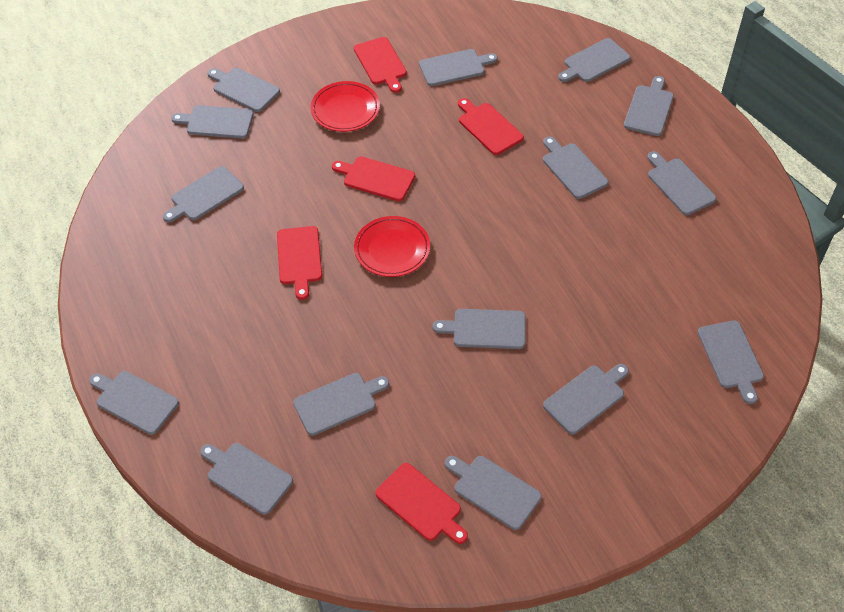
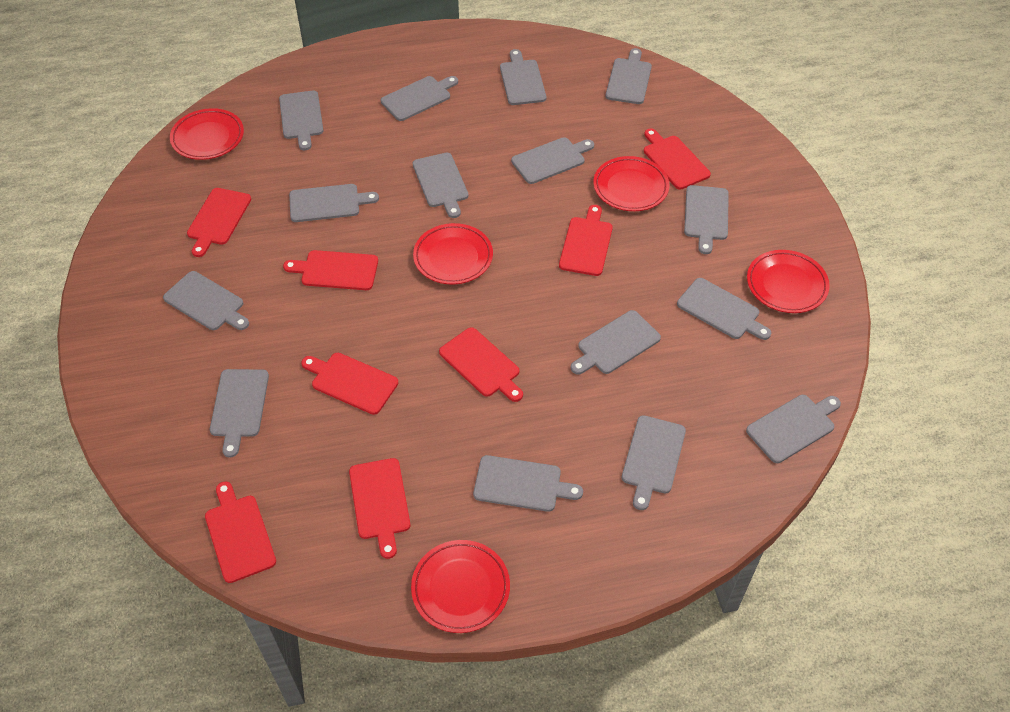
red cutting board: 5 -> 8
red plate: 2 -> 5

